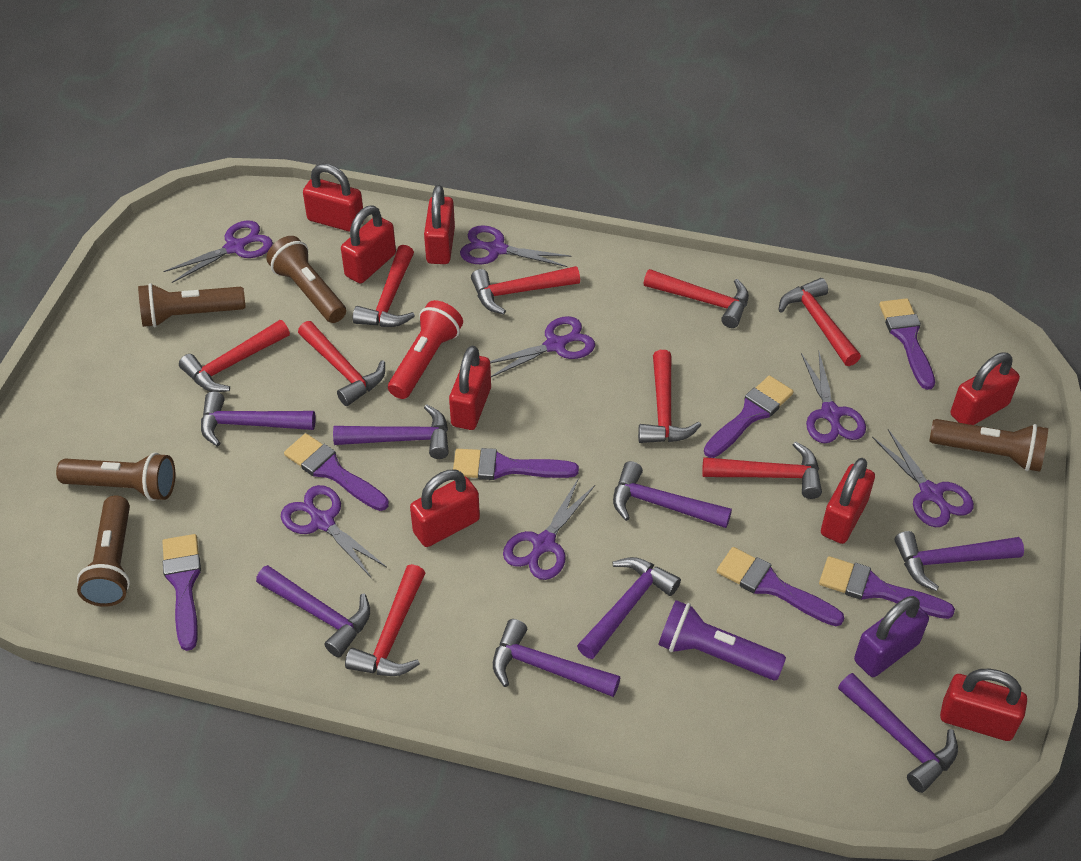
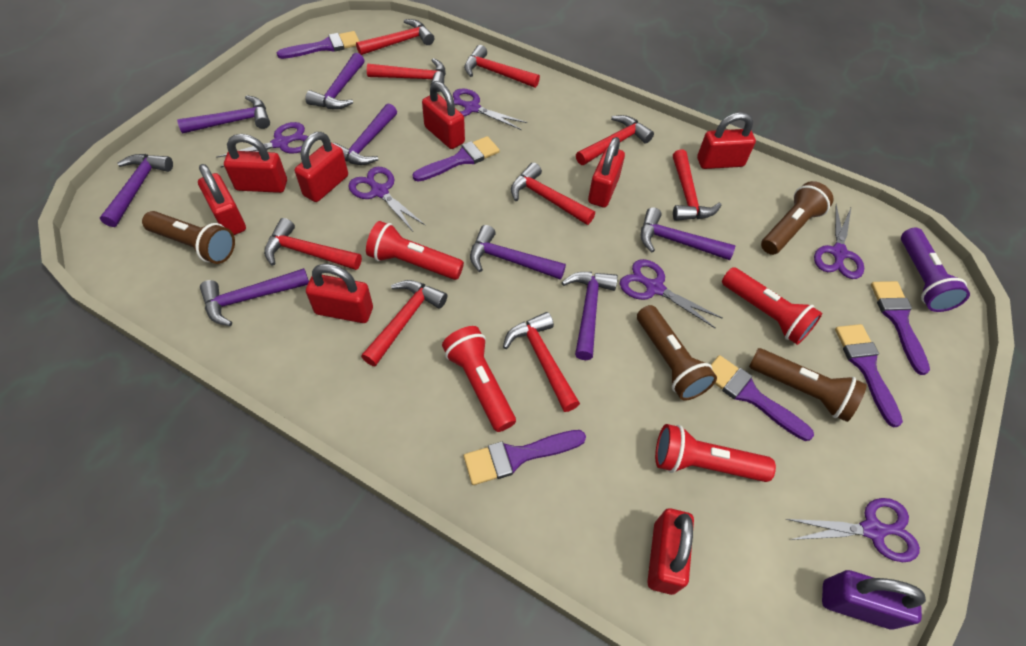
brown flashlight: 5 -> 4
purple brush: 7 -> 6
purple scissors: 7 -> 6
red flashlight: 1 -> 4

